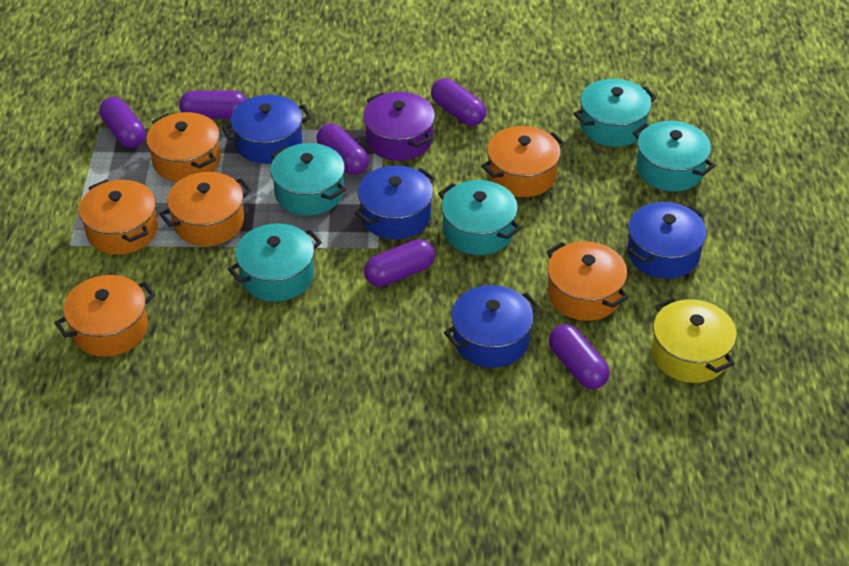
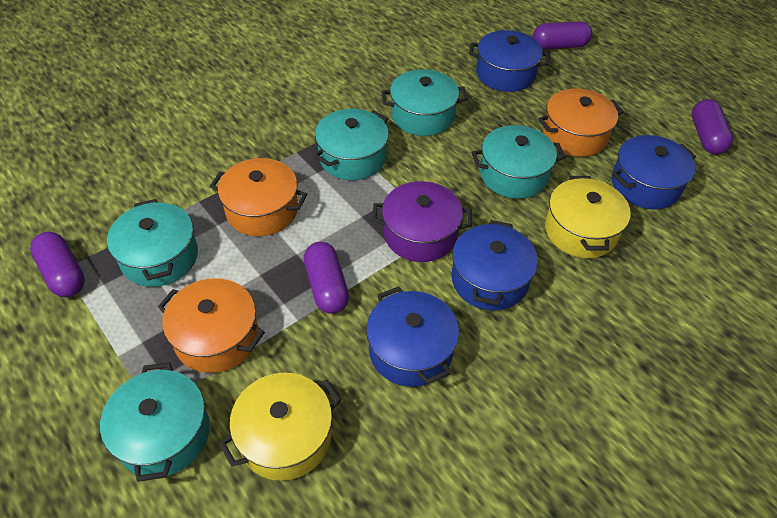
orange pot: 6 -> 3
purple capsule: 6 -> 4
yellow pot: 1 -> 2

